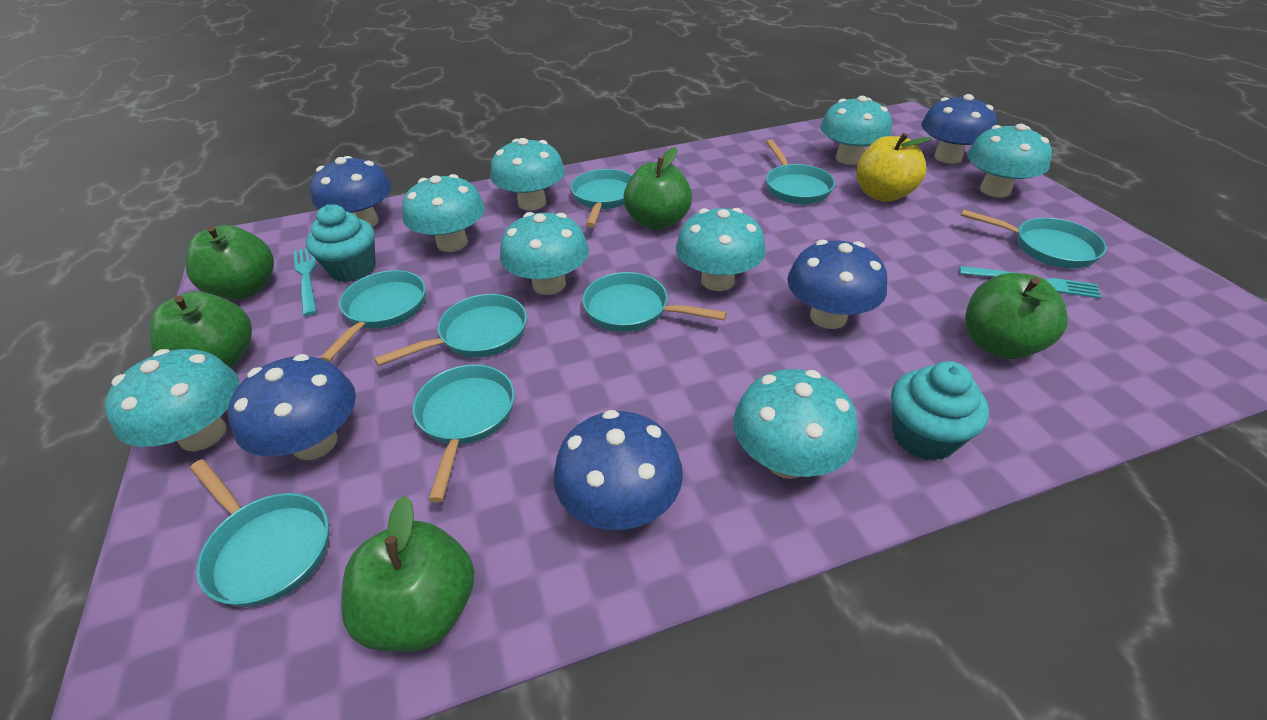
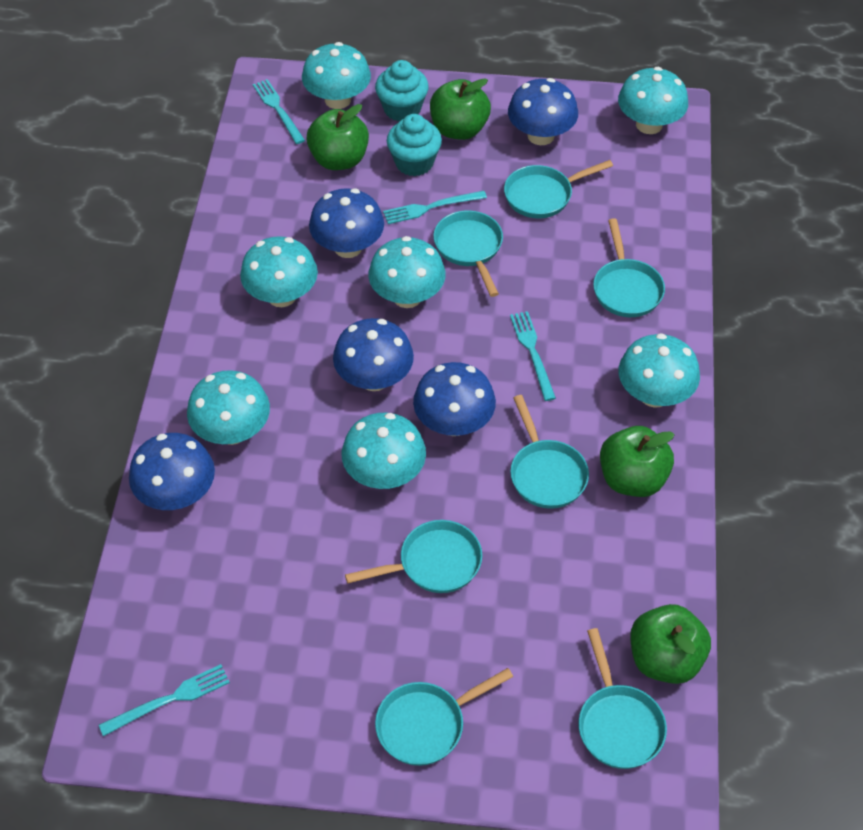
green apple: 5 -> 4
turquoise fork: 2 -> 4
turquoise mushroom: 8 -> 7
turquoise pan: 8 -> 7
yellow apple: 1 -> 0

